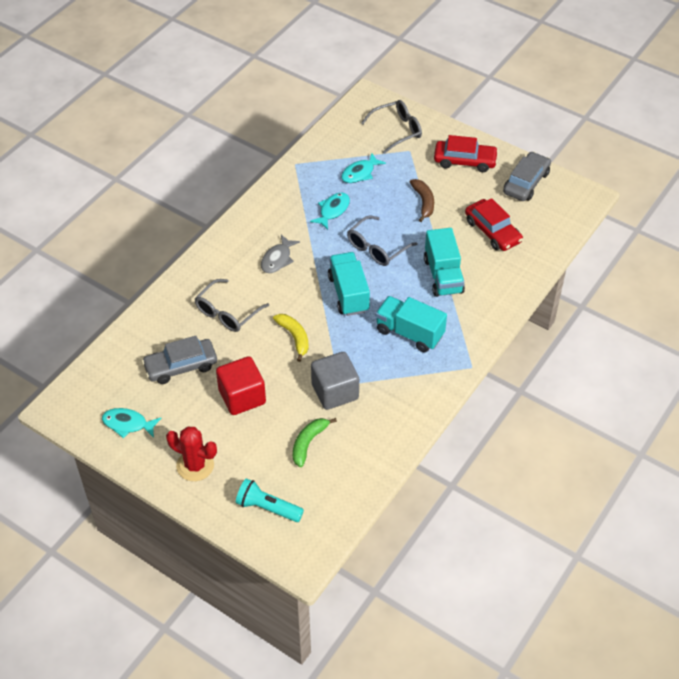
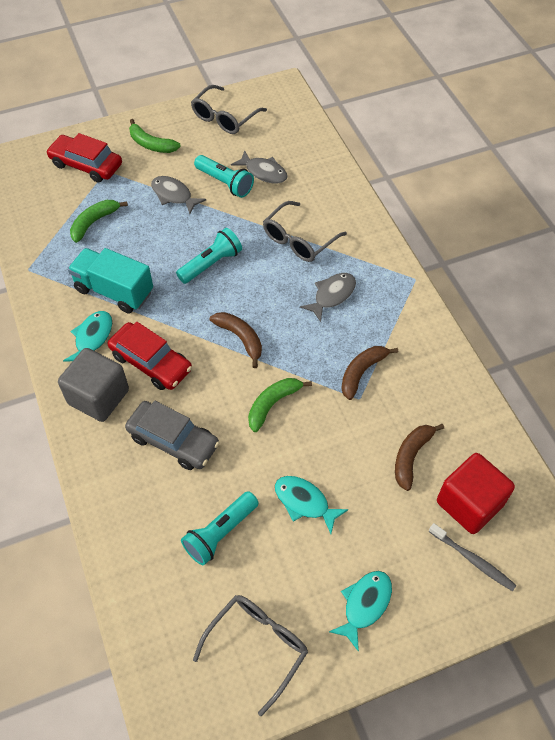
brown banana: 1 -> 3
green banana: 1 -> 3
grey car: 2 -> 1
grey fish: 1 -> 3
grey toothbrush: 0 -> 1
red cactus: 1 -> 0
turquoise flashlight: 1 -> 3
turquoise truck: 3 -> 1
yellow banana: 1 -> 0

